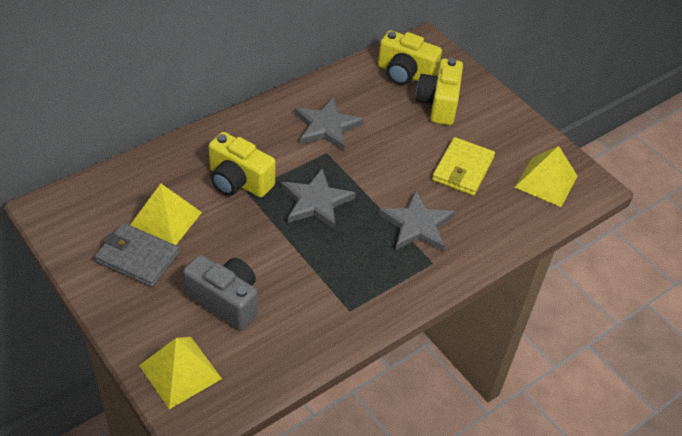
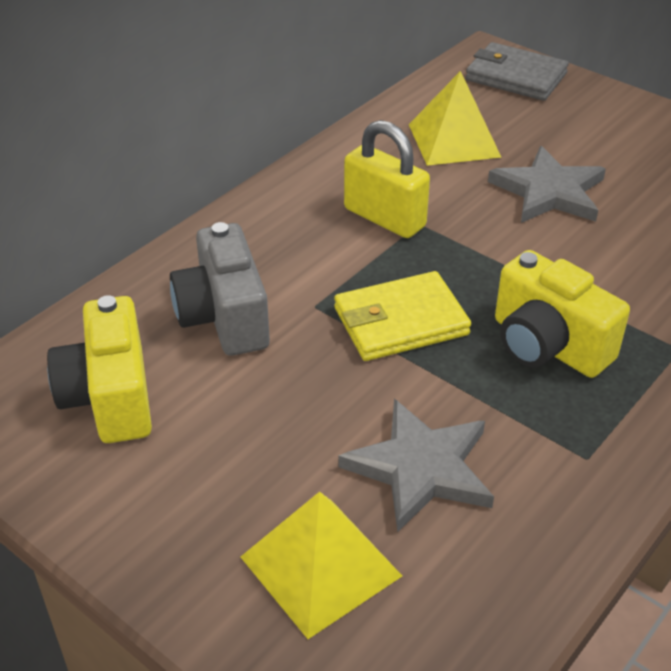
grey star: 3 -> 2
yellow camera: 3 -> 2
yellow padlock: 0 -> 1
yellow pyramid: 3 -> 2

